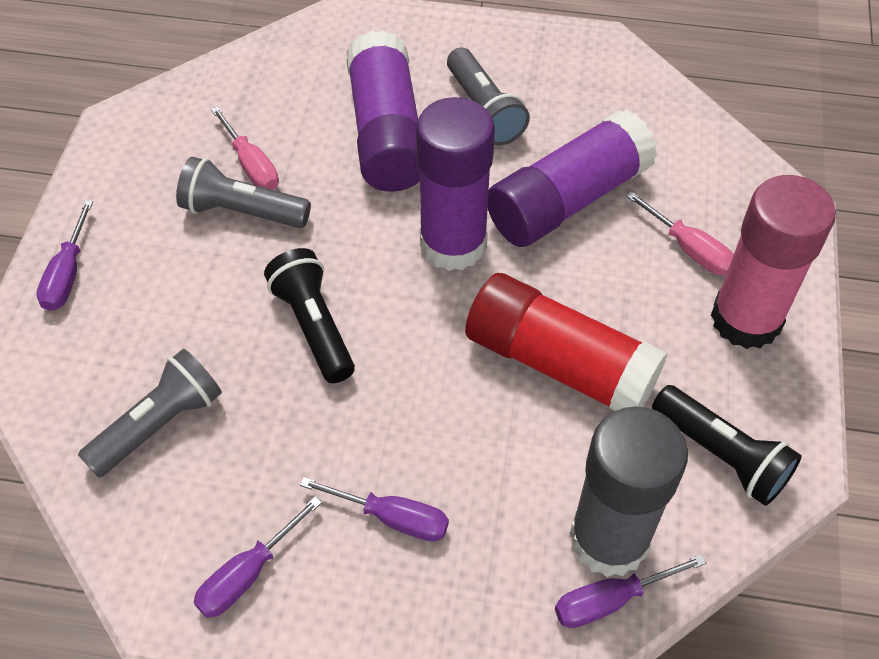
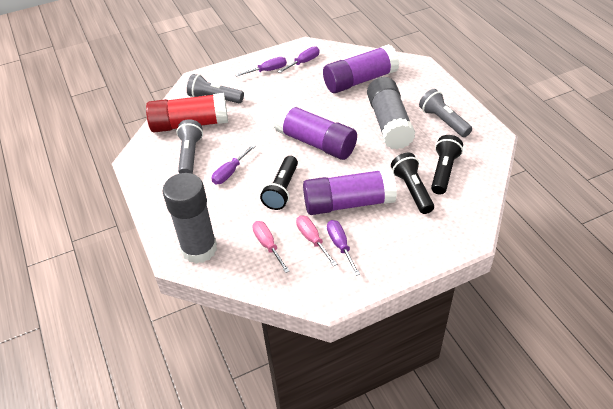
black flashlight: 2 -> 3
grey glue stick: 1 -> 2
pink glue stick: 1 -> 0

